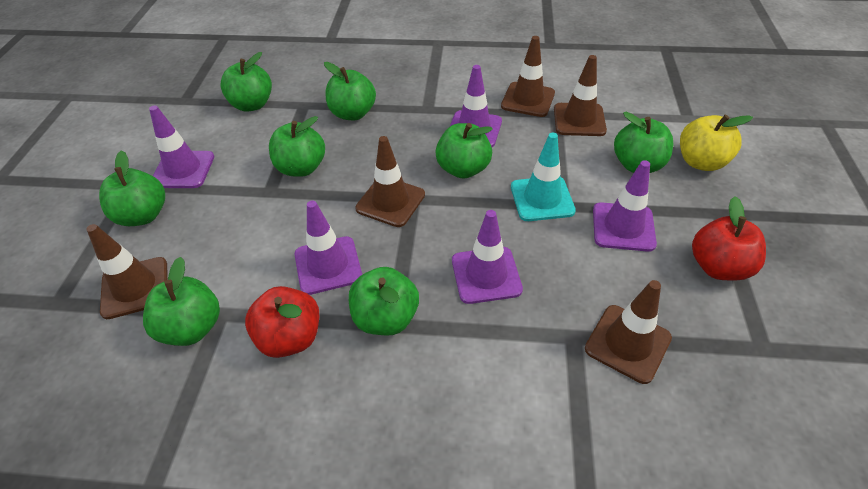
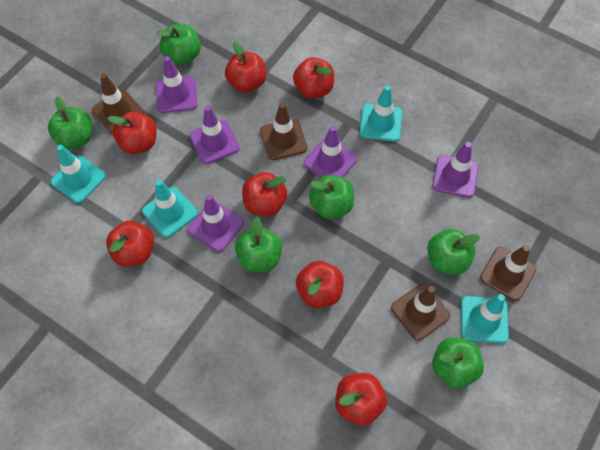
brown traffic cone: 5 -> 4
green apple: 8 -> 6
red apple: 2 -> 7
turquoise traffic cone: 1 -> 4
yellow apple: 1 -> 0

